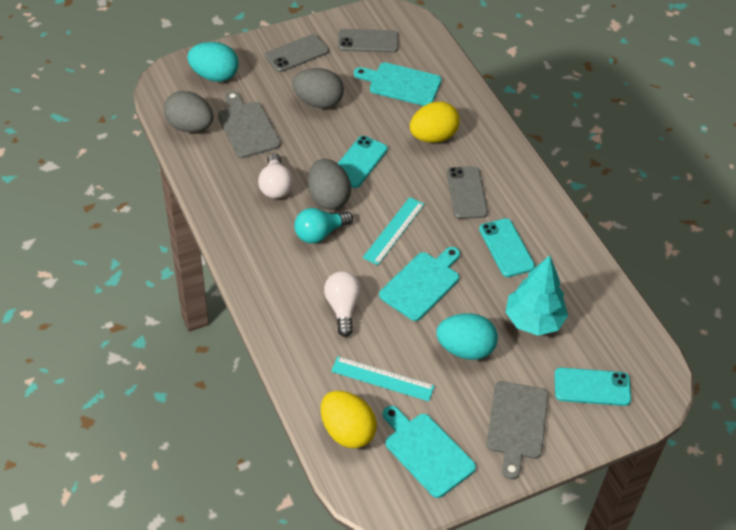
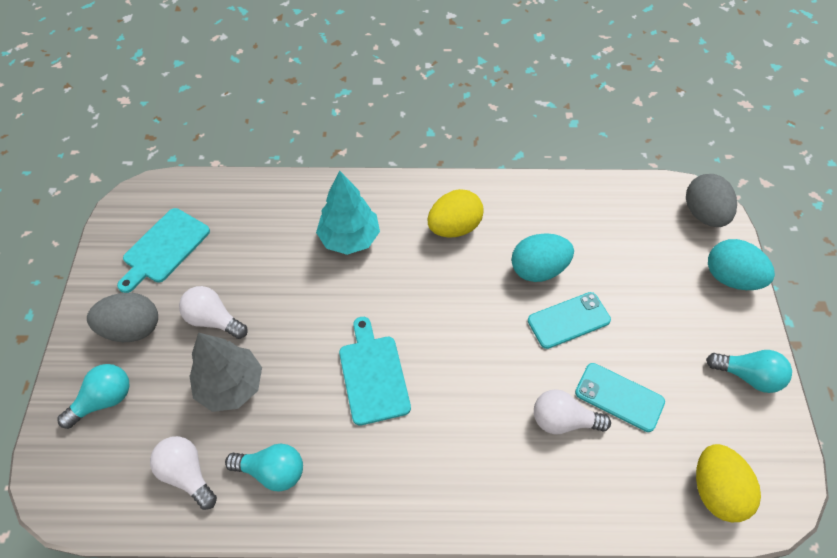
grey cutting board: 2 -> 0
grey egg: 3 -> 2
grey phone: 3 -> 0
grey tree: 0 -> 1
turquoise cutting board: 3 -> 2
turquoise light bulb: 1 -> 3
turquoise phone: 3 -> 2
turquoise ruler: 2 -> 0
white light bulb: 2 -> 3

